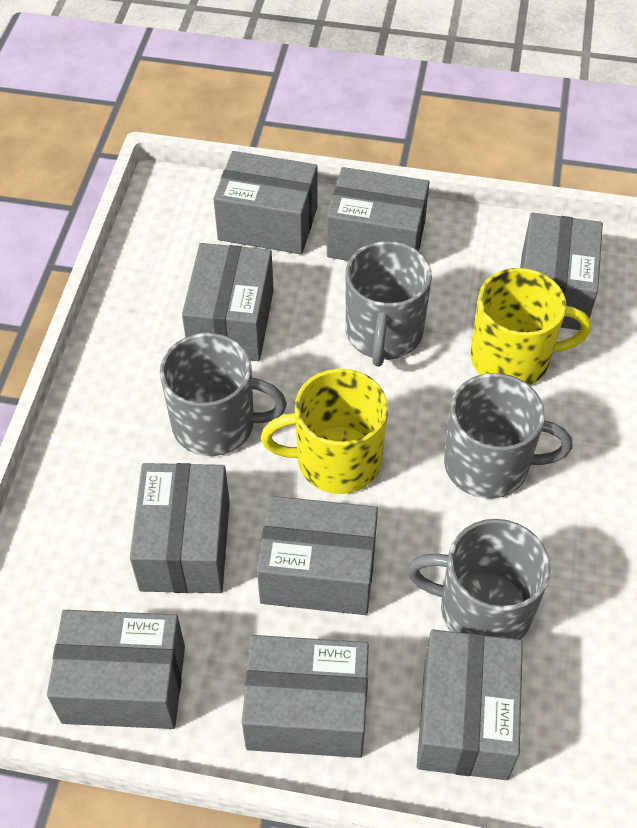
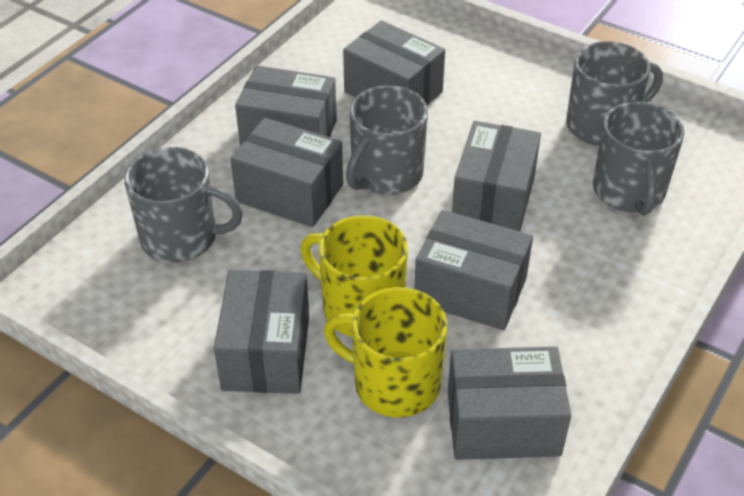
grey box: 9 -> 7

